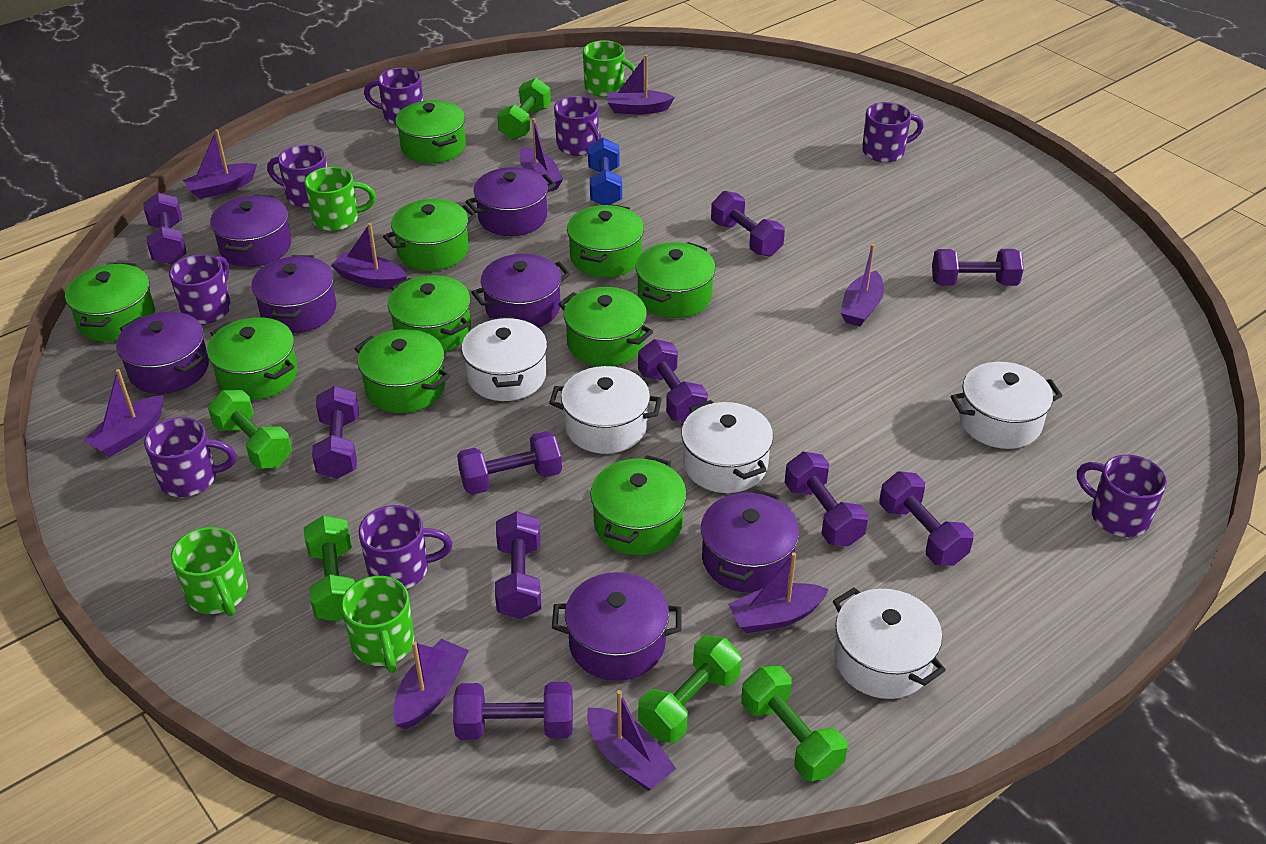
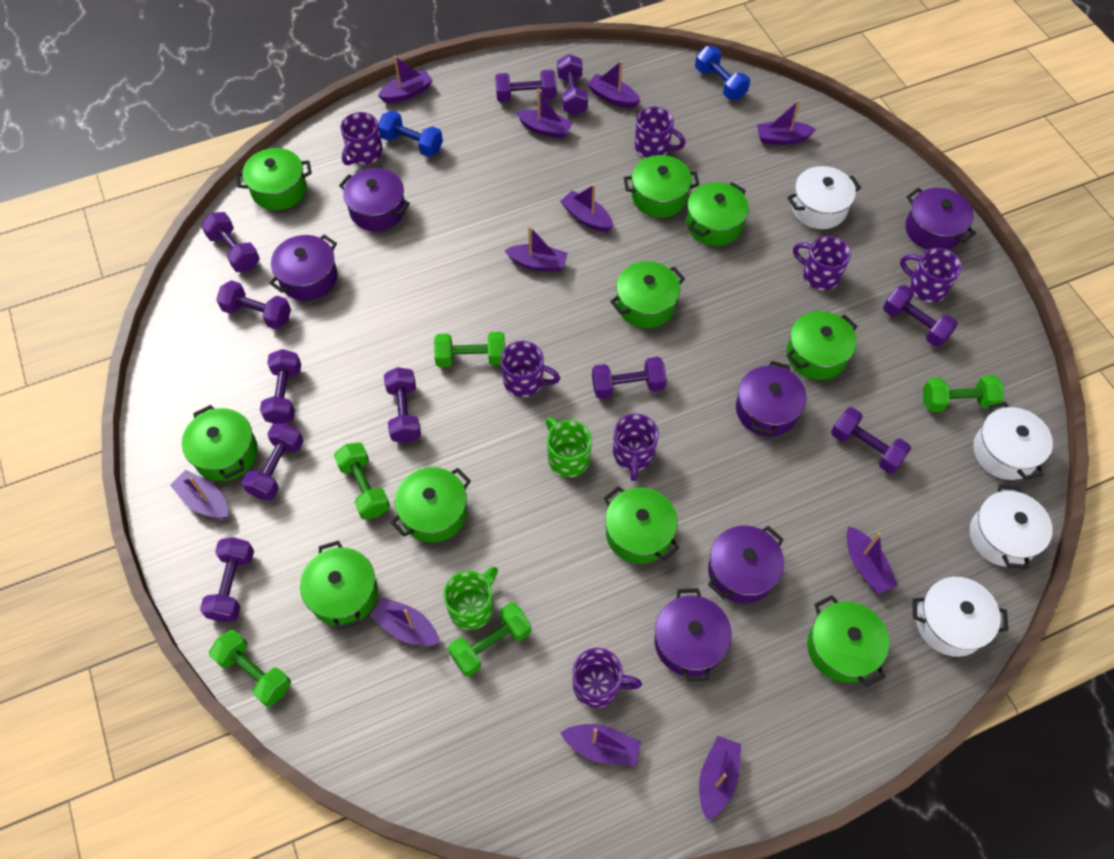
blue dumbbell: 1 -> 2
green mug: 4 -> 2
purple boat: 9 -> 11
purple dumbbell: 10 -> 11
purple mug: 8 -> 7
purple pot: 7 -> 6
white pot: 5 -> 4

